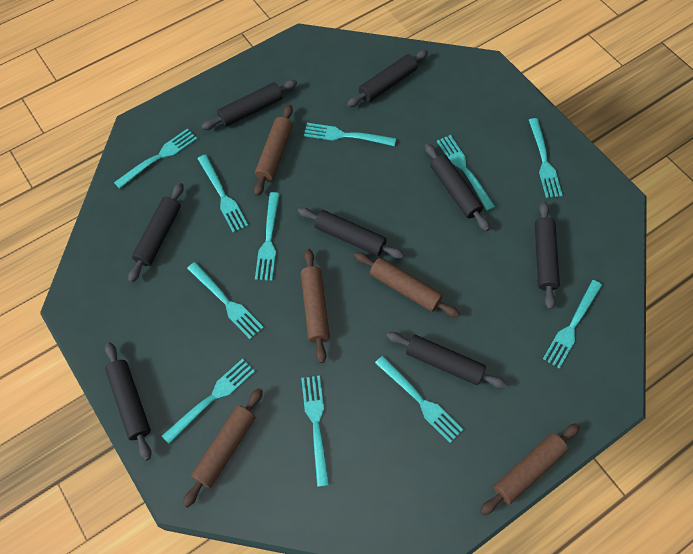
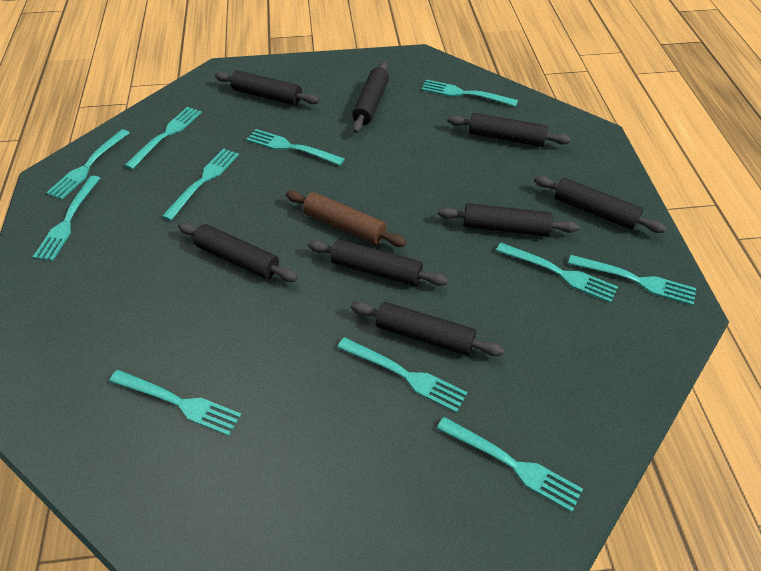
brown rolling pin: 5 -> 1

